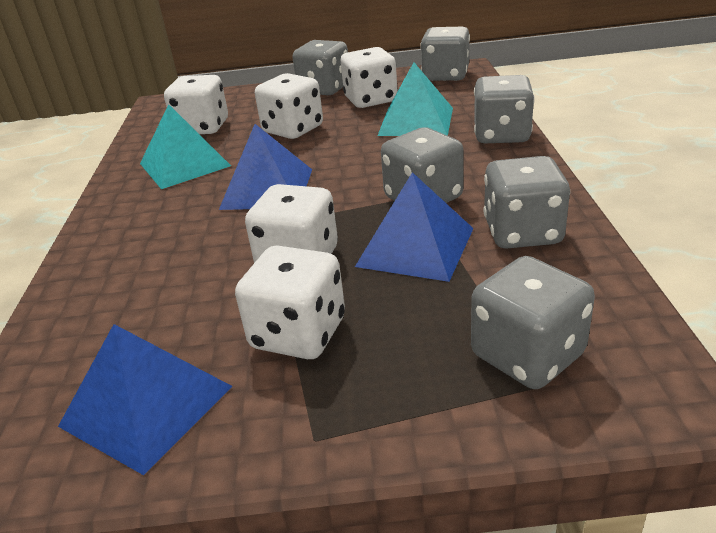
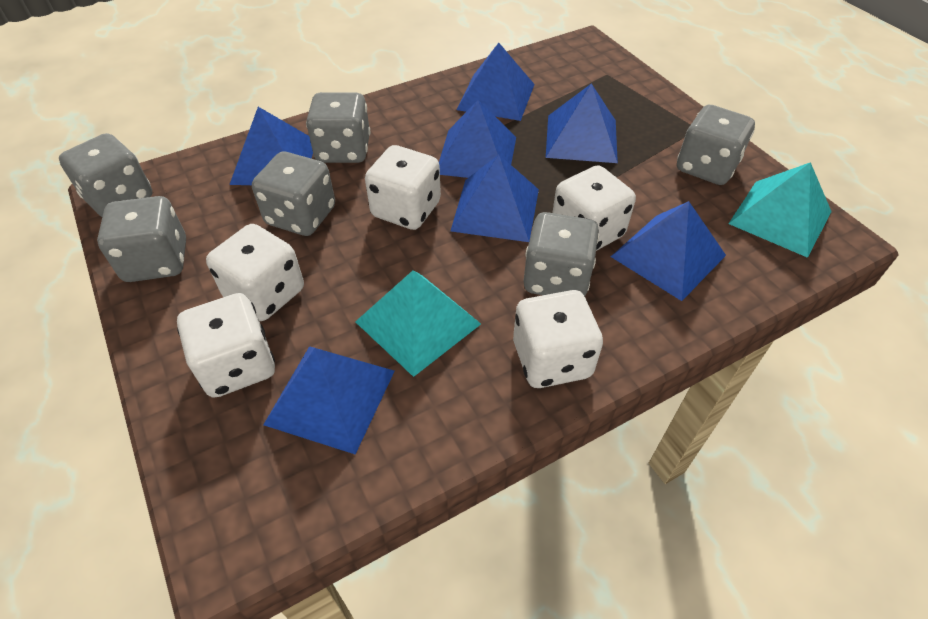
blue pyramid: 3 -> 7

